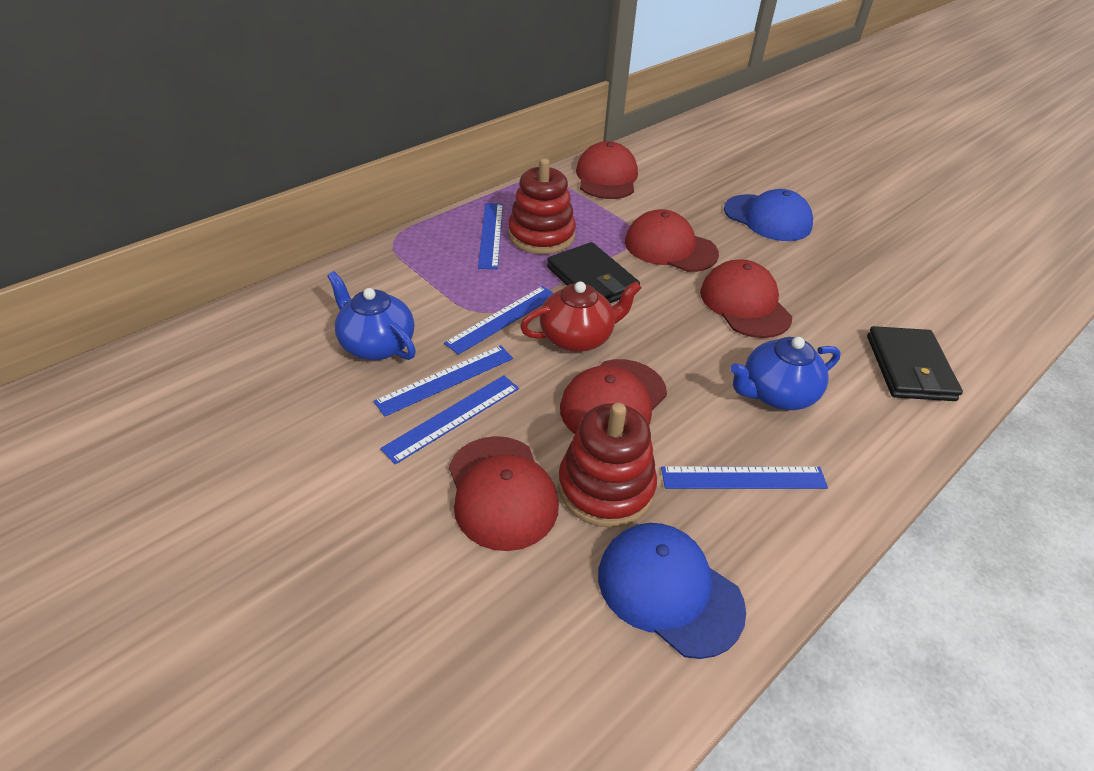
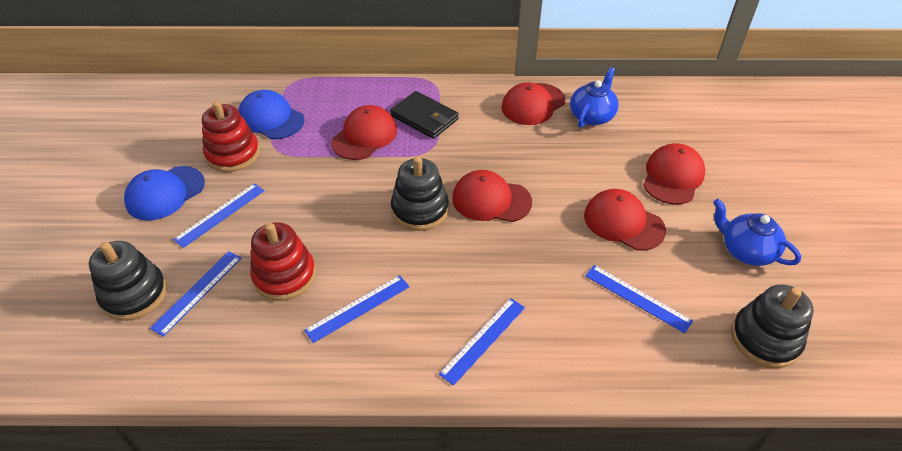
black stacking toy: 0 -> 3
black wallet: 2 -> 1
red teapot: 1 -> 0

